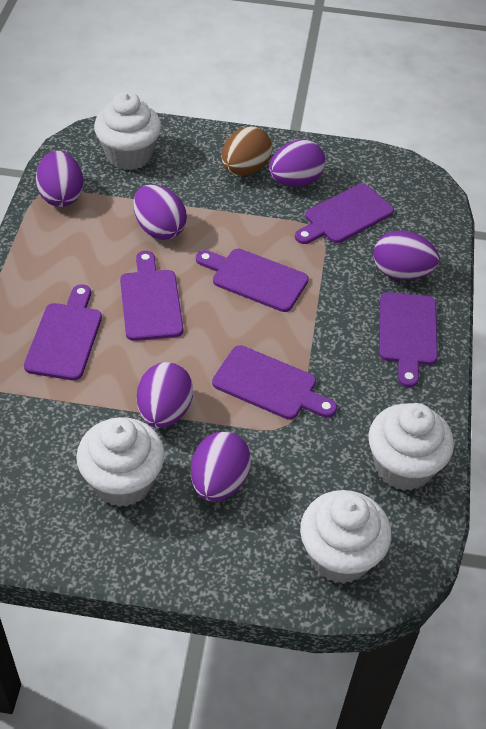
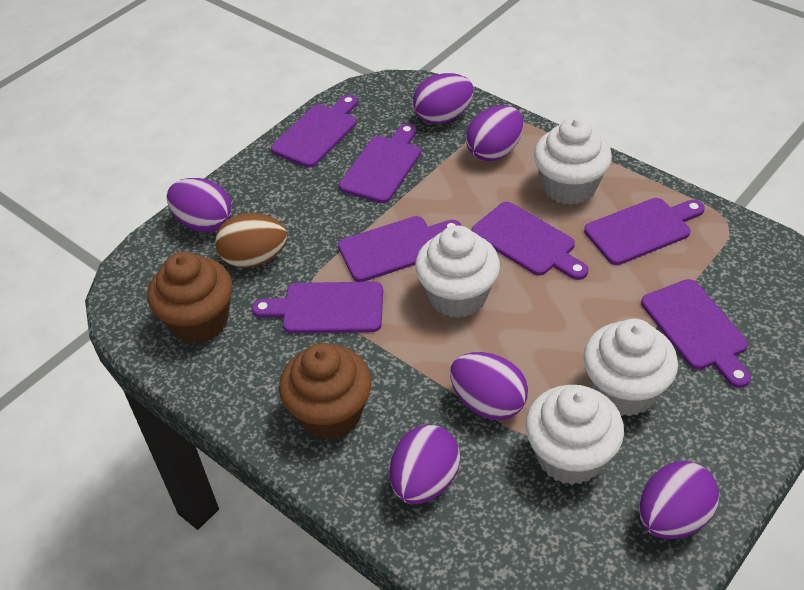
brown cupcake: 0 -> 2
purple cutting board: 6 -> 7

